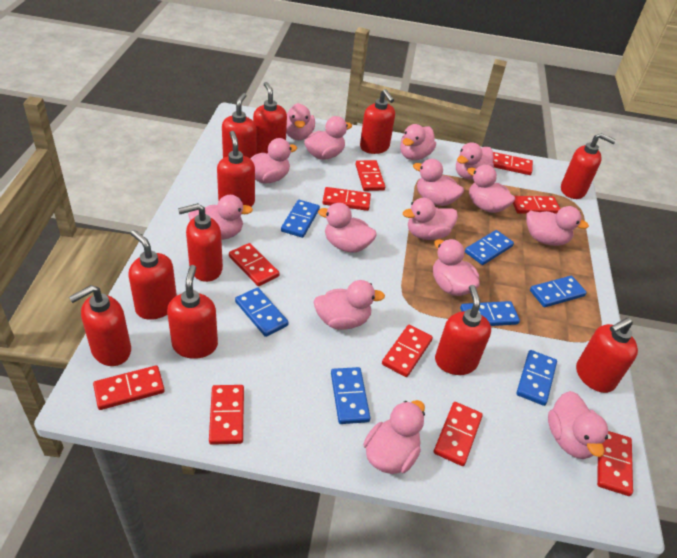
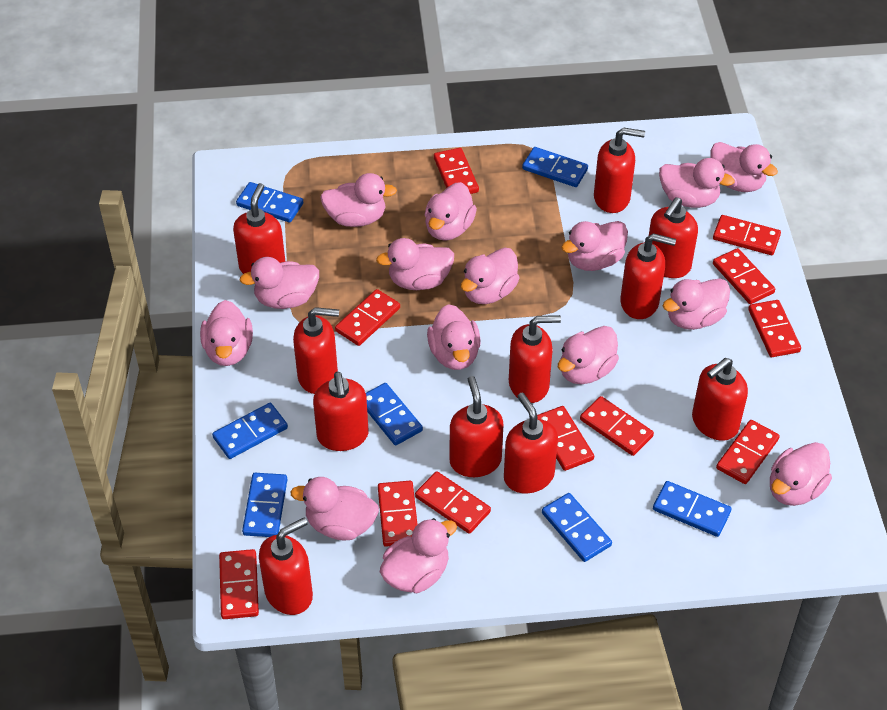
red domino: 10 -> 11

